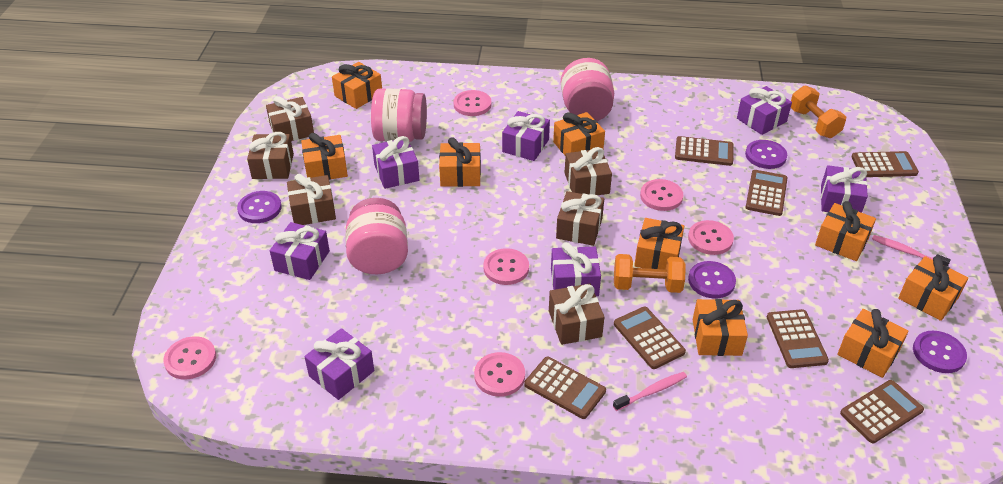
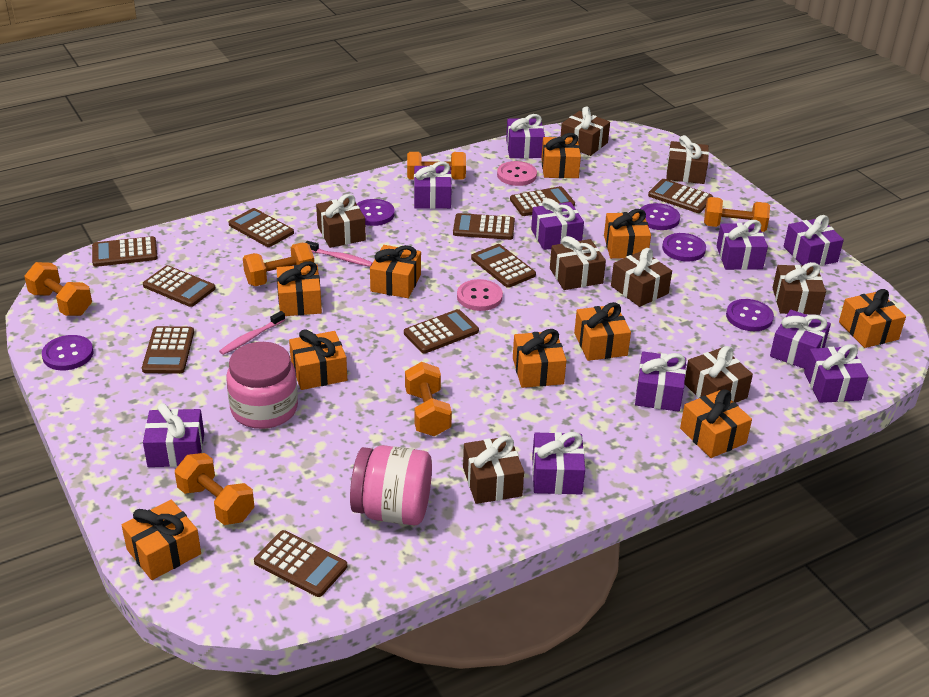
brown calculator: 7 -> 10
brown gift: 6 -> 8
orange dumbbell: 2 -> 6
orange gift: 9 -> 10
pink button: 6 -> 2
pink jar: 3 -> 2
purple button: 4 -> 5
purple gift: 7 -> 10

